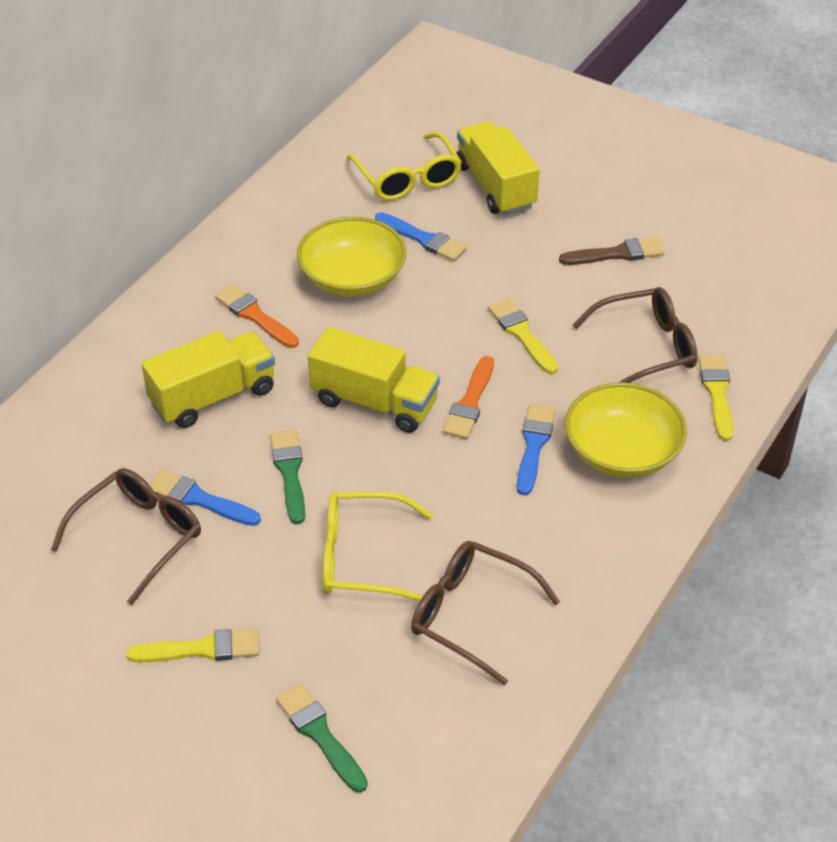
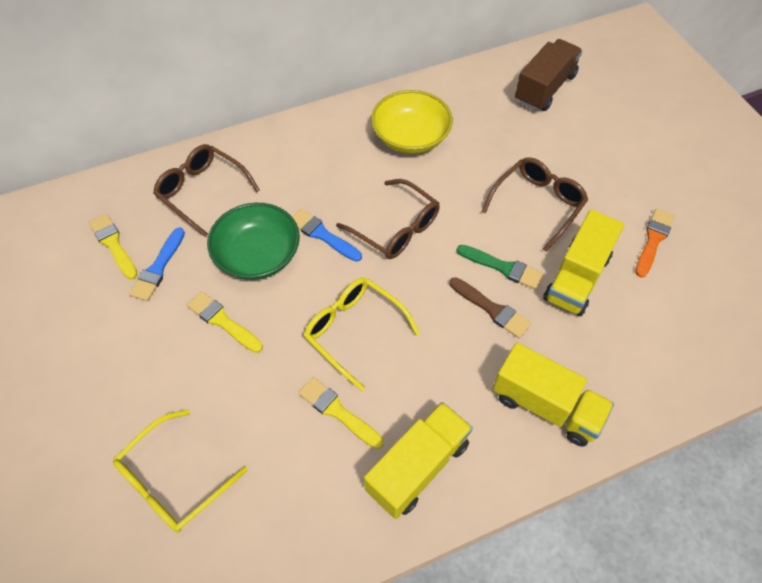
blue brush: 3 -> 2
brown truck: 0 -> 1
green bowl: 0 -> 1
green brush: 2 -> 1
orange brush: 2 -> 1
yellow bowl: 2 -> 1

